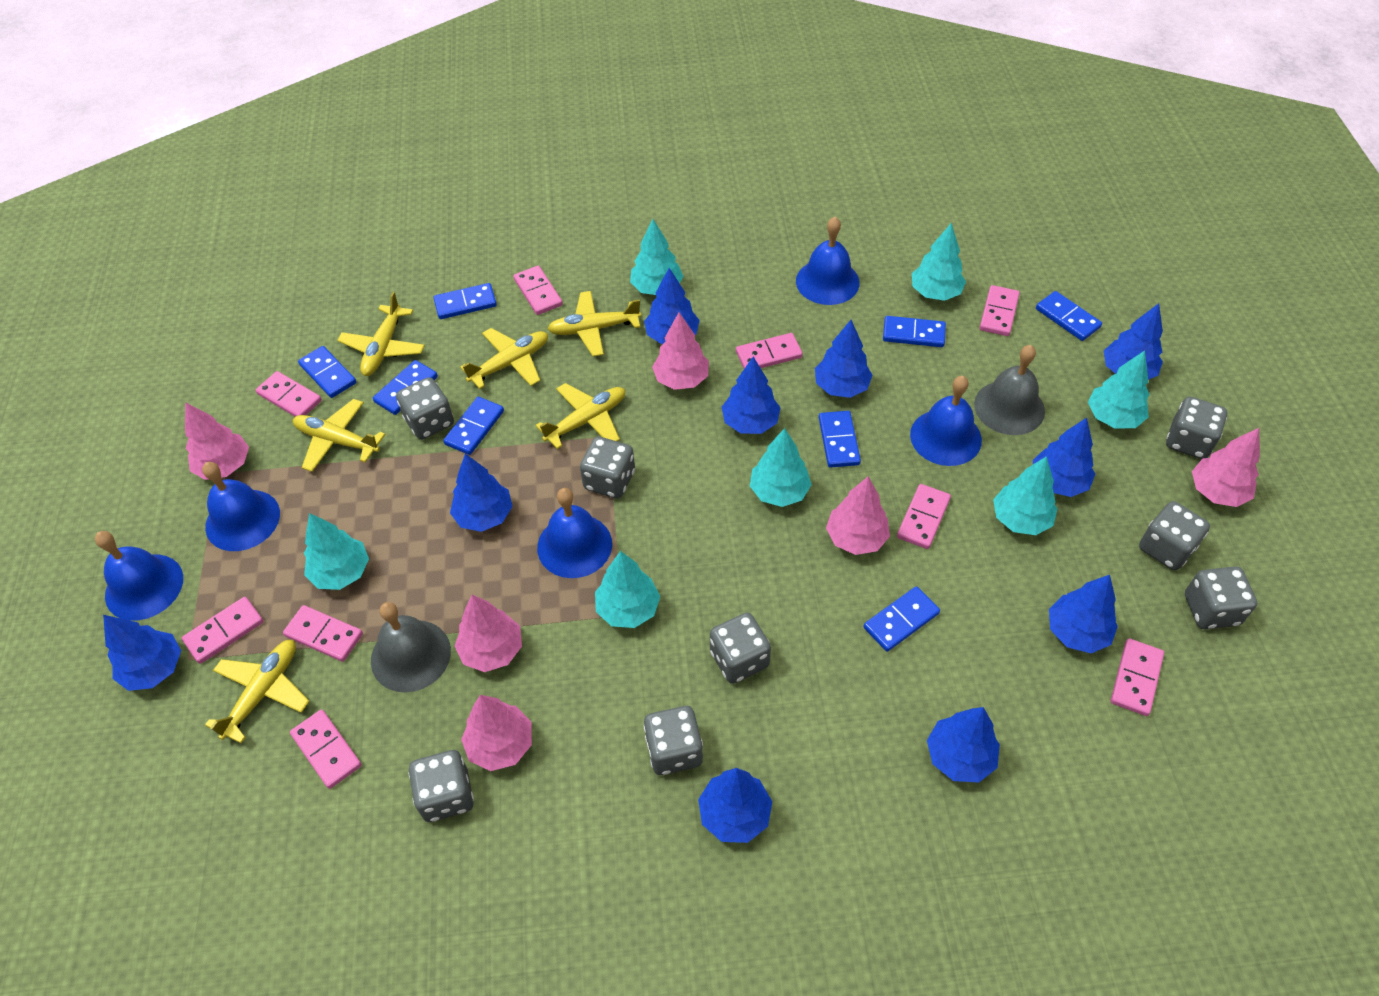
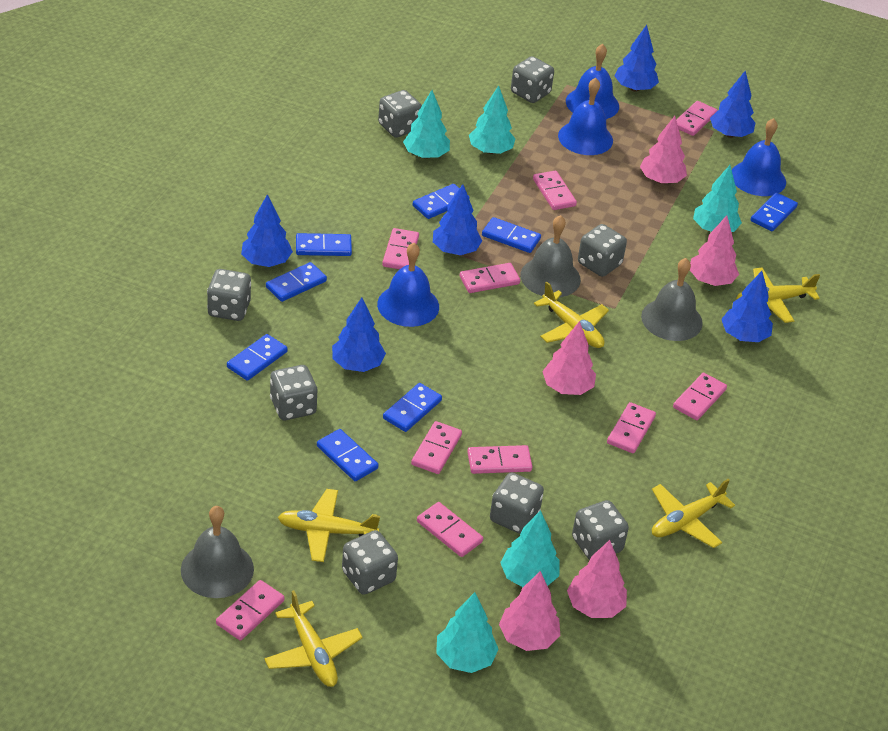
blue bell: 5 -> 4
blue tree: 10 -> 6
grey bell: 2 -> 3
pink domino: 9 -> 10
pink tree: 6 -> 5
turquoise tree: 7 -> 5
yellow plane: 6 -> 5

